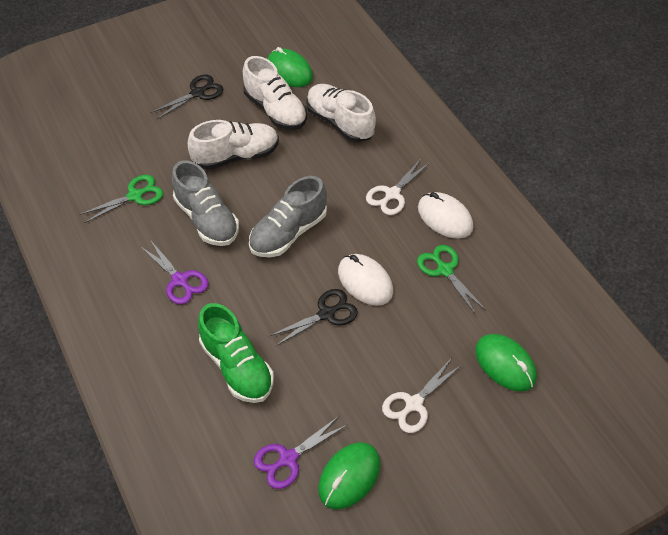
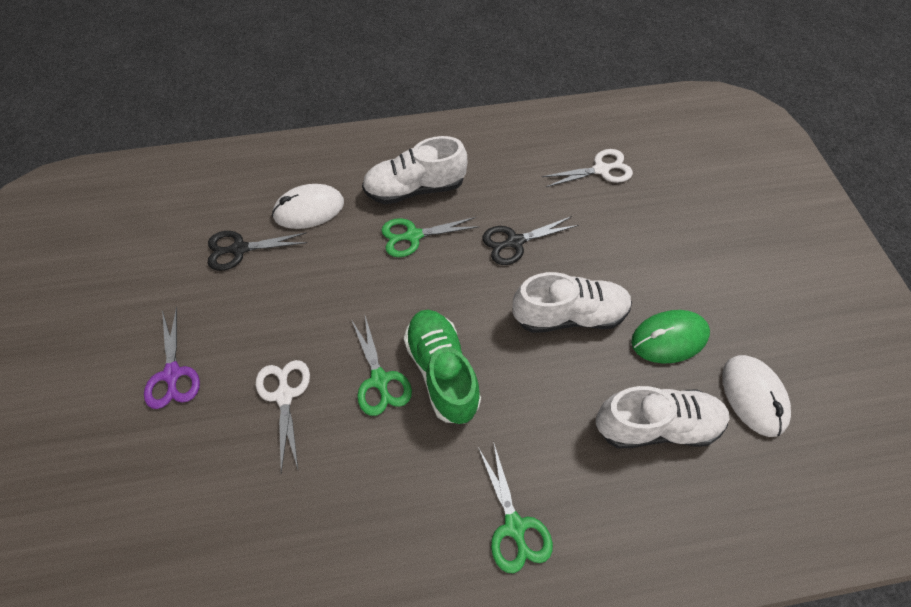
green mouse: 3 -> 1
green scissors: 2 -> 3
grey shoe: 2 -> 0
purple scissors: 2 -> 1

